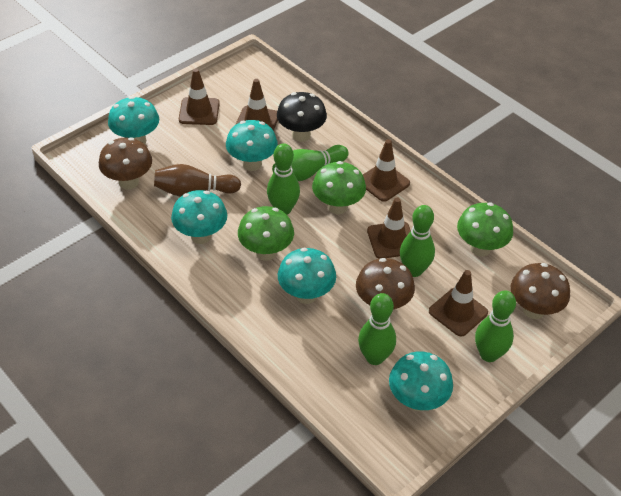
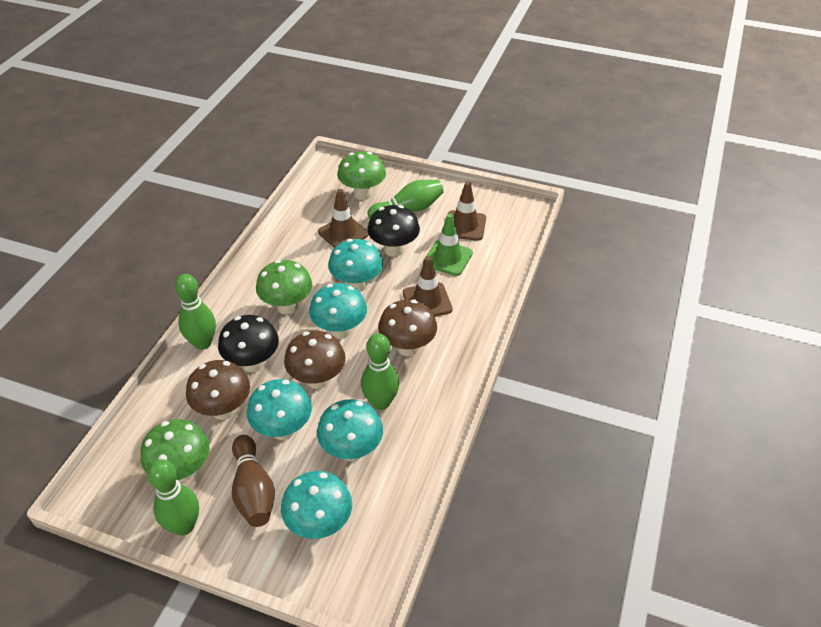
black mushroom: 1 -> 2
brown traffic cone: 5 -> 3
green bowling pin: 5 -> 4
green traffic cone: 0 -> 1

